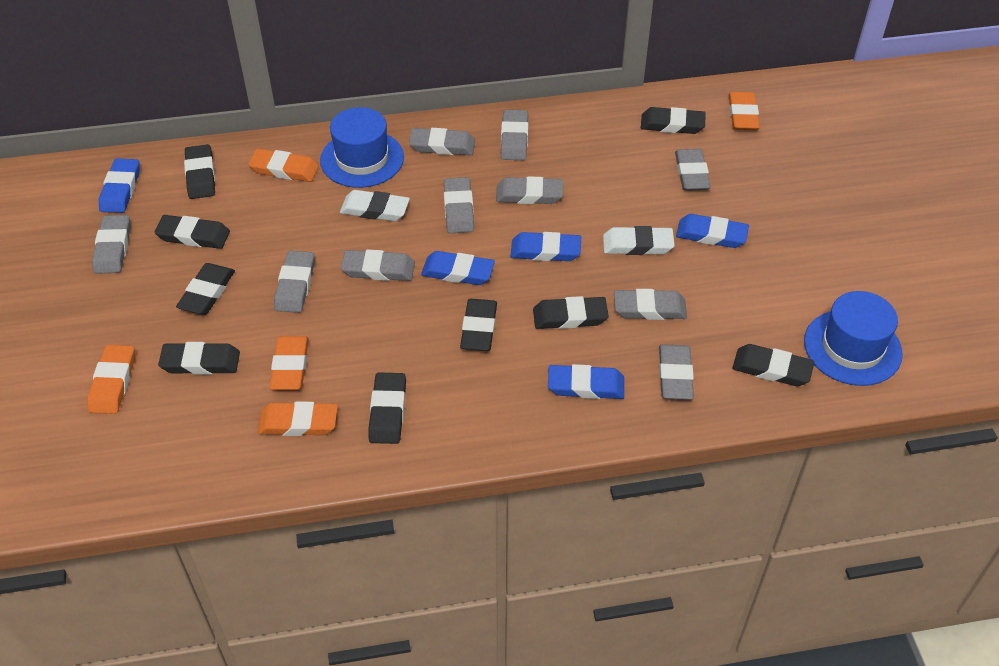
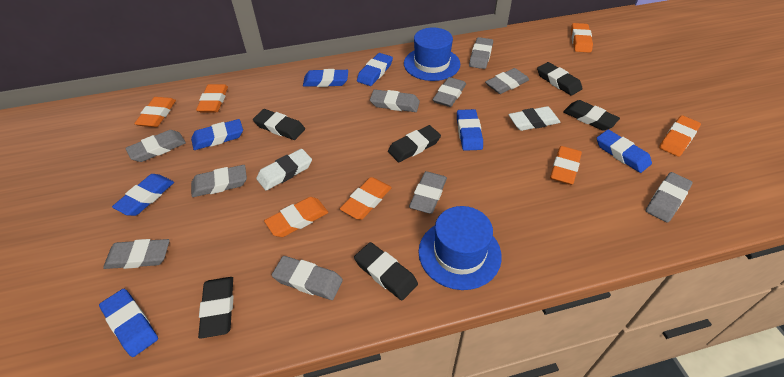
black eraser: 9 -> 6
blue eraser: 5 -> 7
orange eraser: 5 -> 7

